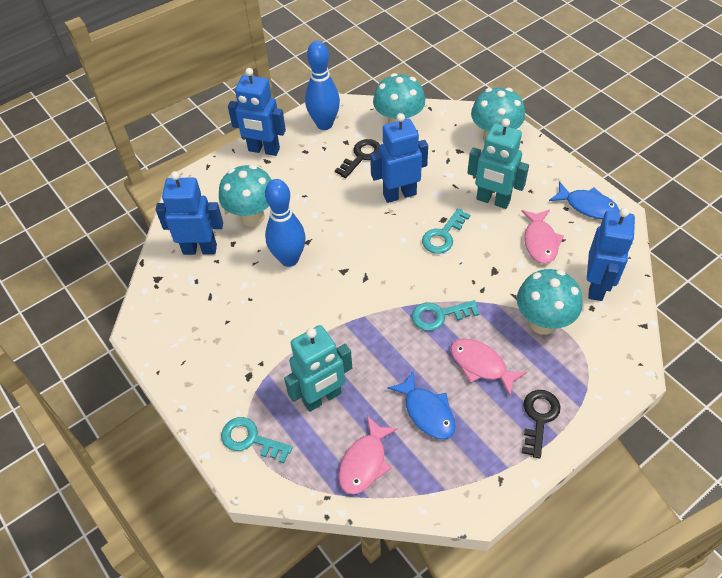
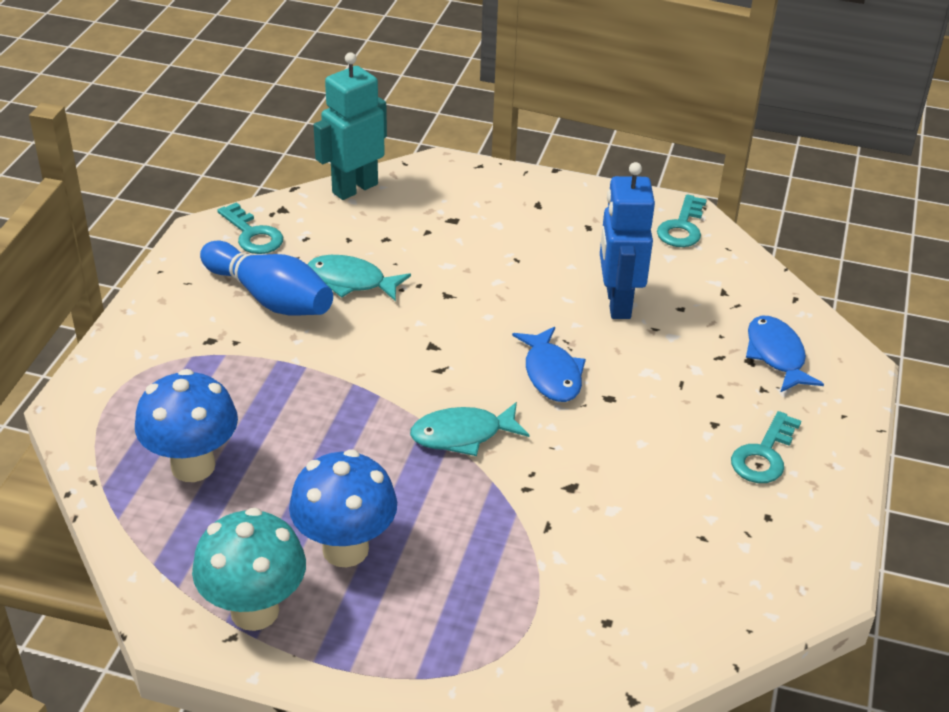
black key: 2 -> 0
blue bowling pin: 2 -> 1
blue mushroom: 0 -> 2
blue robot: 4 -> 1
pink fish: 3 -> 0
turquoise fish: 0 -> 2
turquoise mushroom: 4 -> 1
turquoise robot: 2 -> 1

